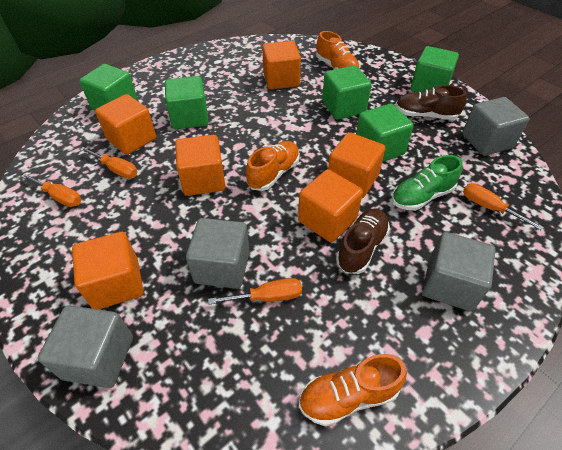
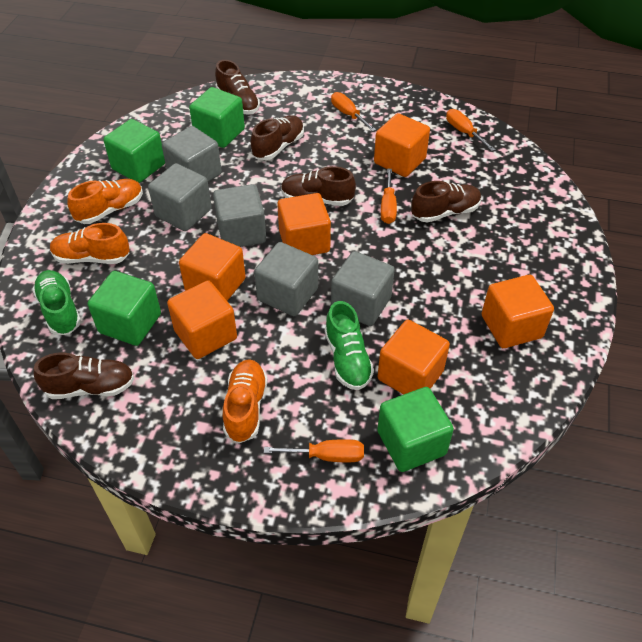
brown shoe: 2 -> 5
green cube: 5 -> 4
green shoe: 1 -> 2
grey cube: 4 -> 5

